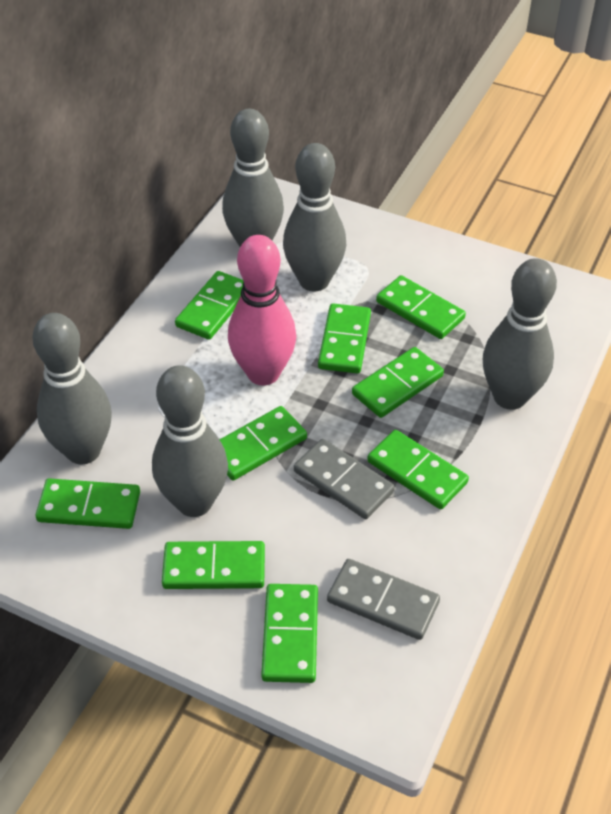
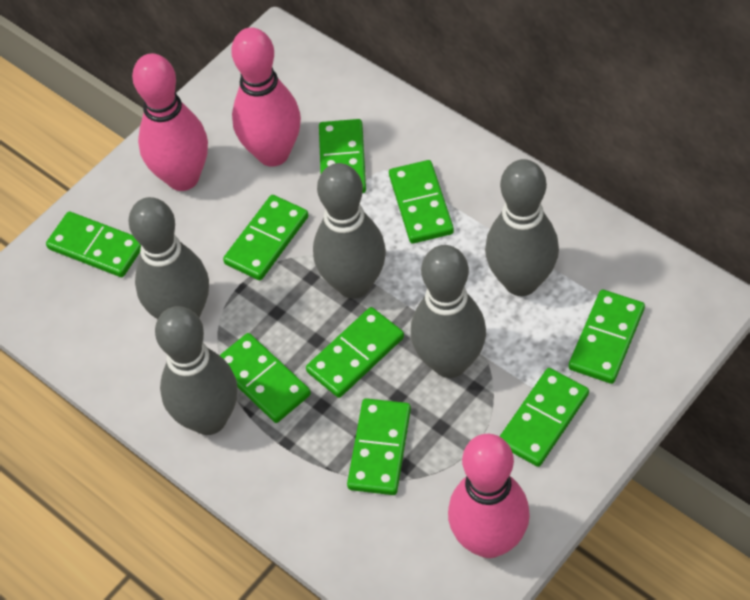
grey domino: 2 -> 0
pink bowling pin: 1 -> 3

